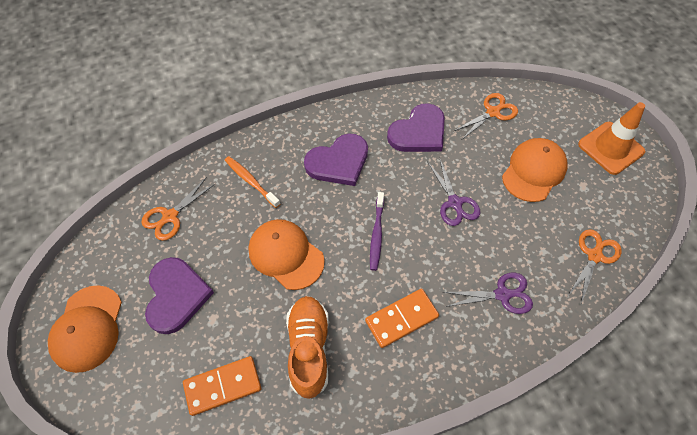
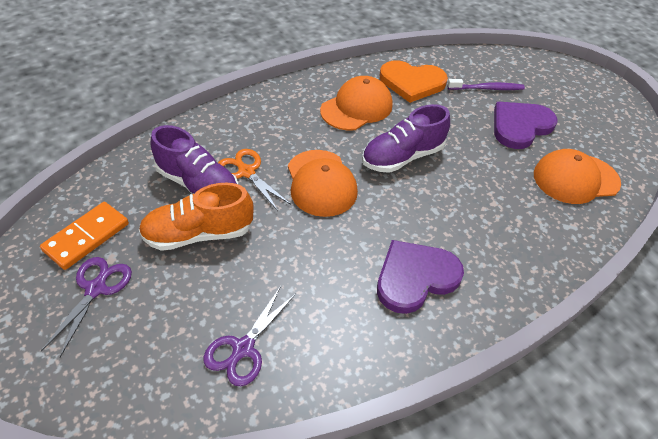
orange domino: 2 -> 1
orange heart: 0 -> 1
orange scissors: 3 -> 1
orange toothbrush: 1 -> 0
orange traffic cone: 1 -> 0
purple heart: 3 -> 2
purple shoe: 0 -> 2

